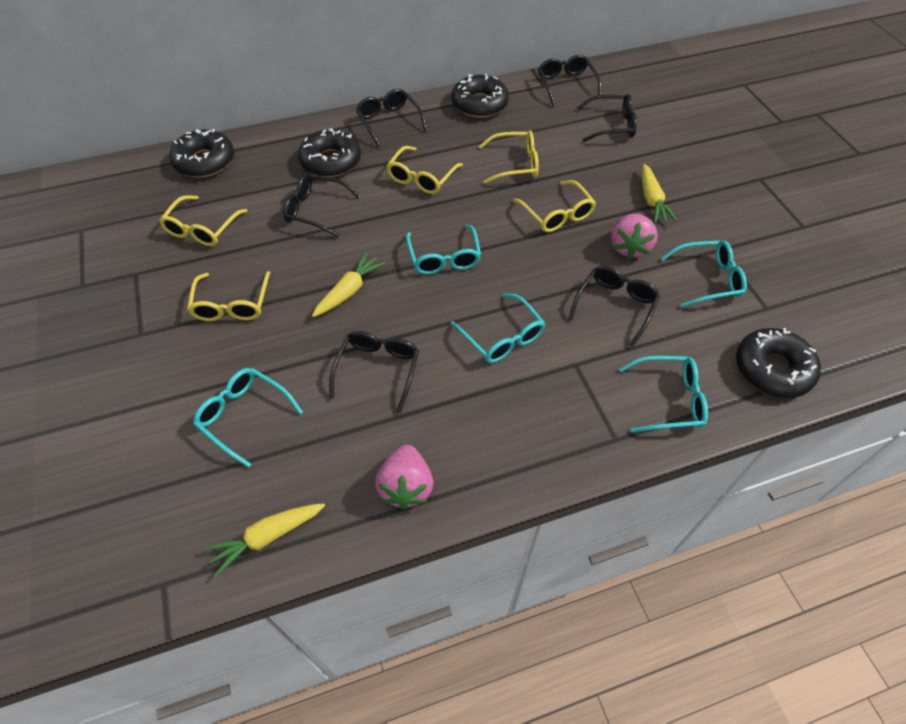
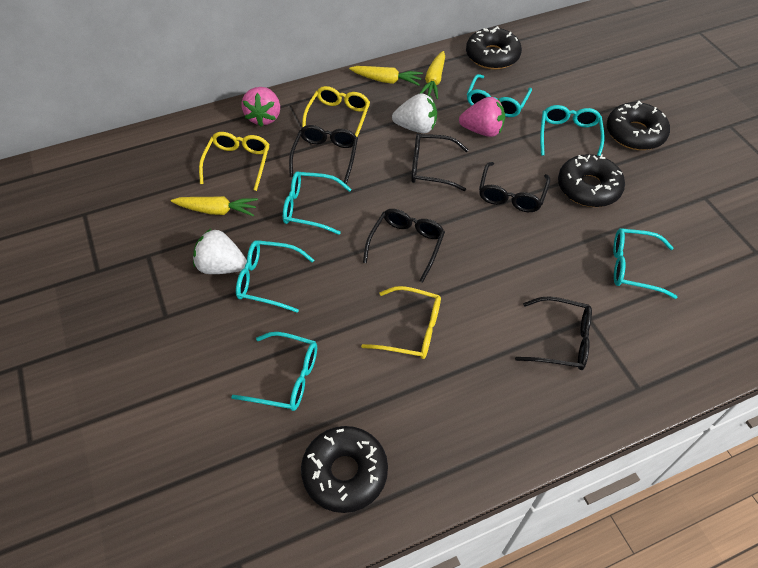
black glasses: 6 -> 5
turquoise glasses: 5 -> 6
white strawberry: 0 -> 2
yellow glasses: 5 -> 3

